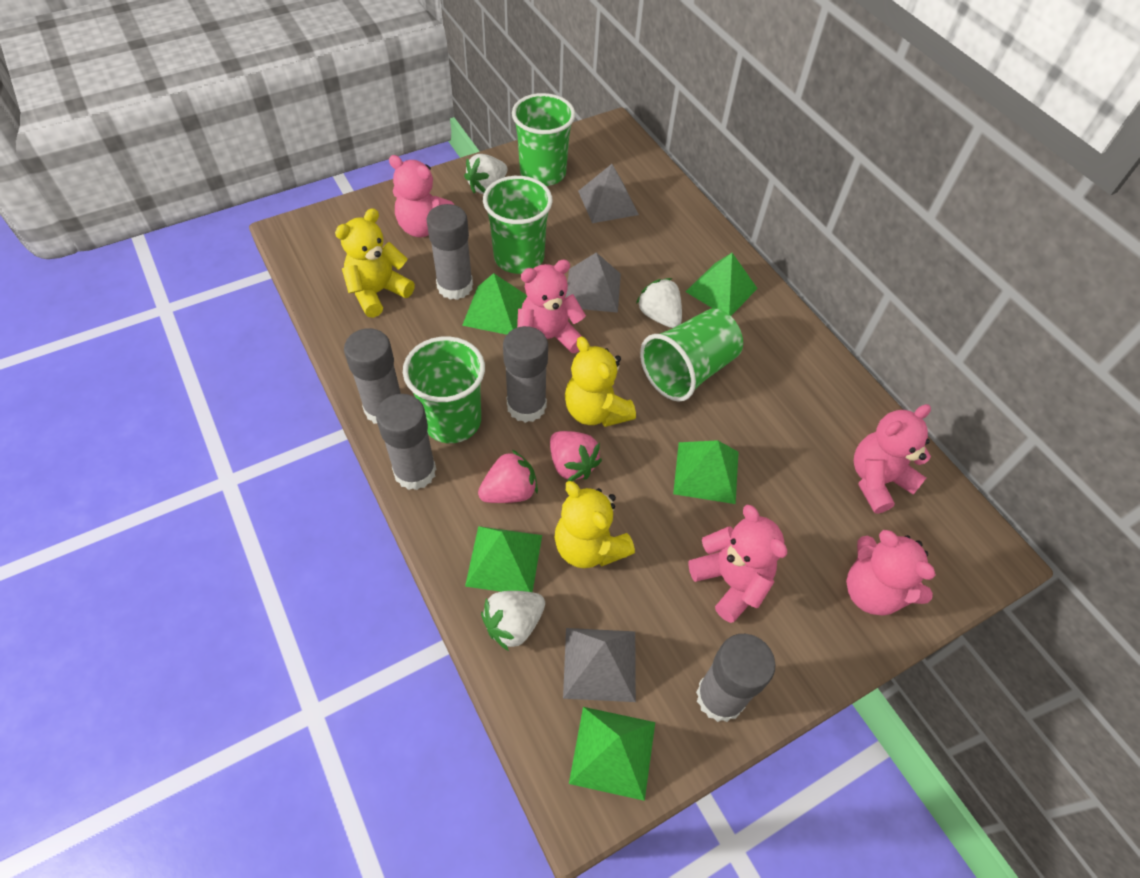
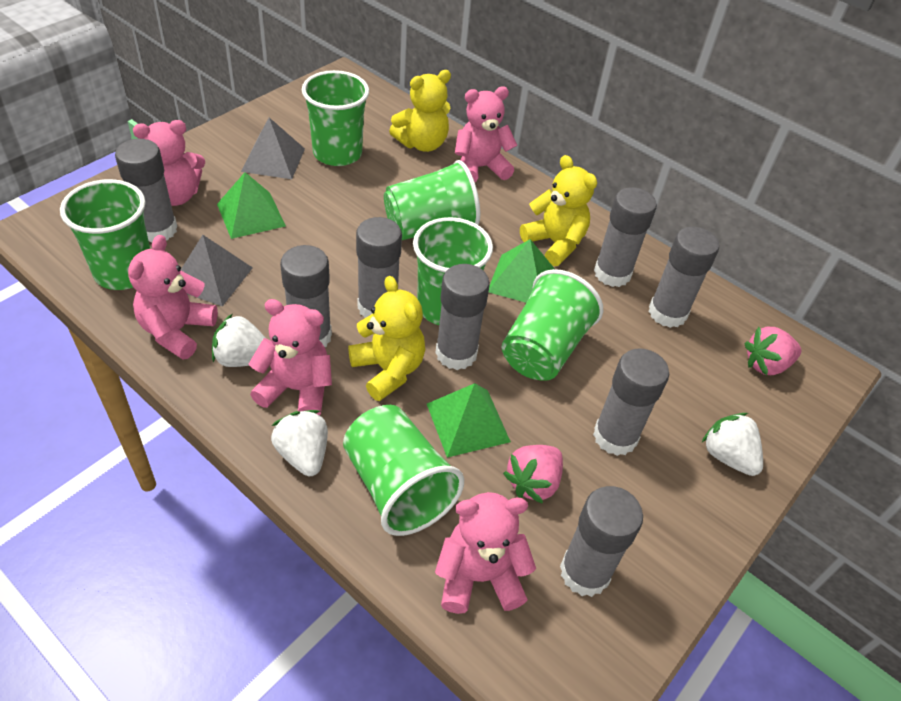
green cup: 4 -> 6
green pyramid: 5 -> 3
grey glue stick: 5 -> 8
grey pyramid: 3 -> 2

